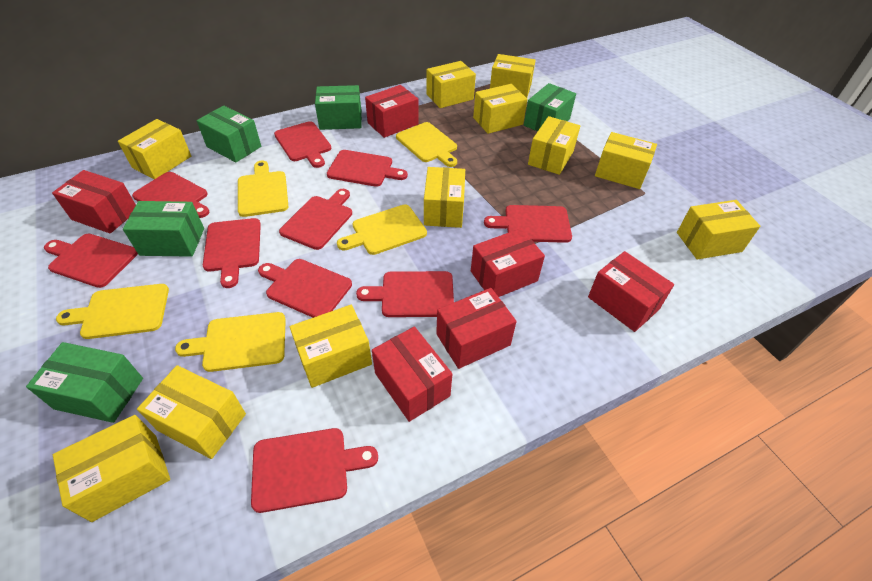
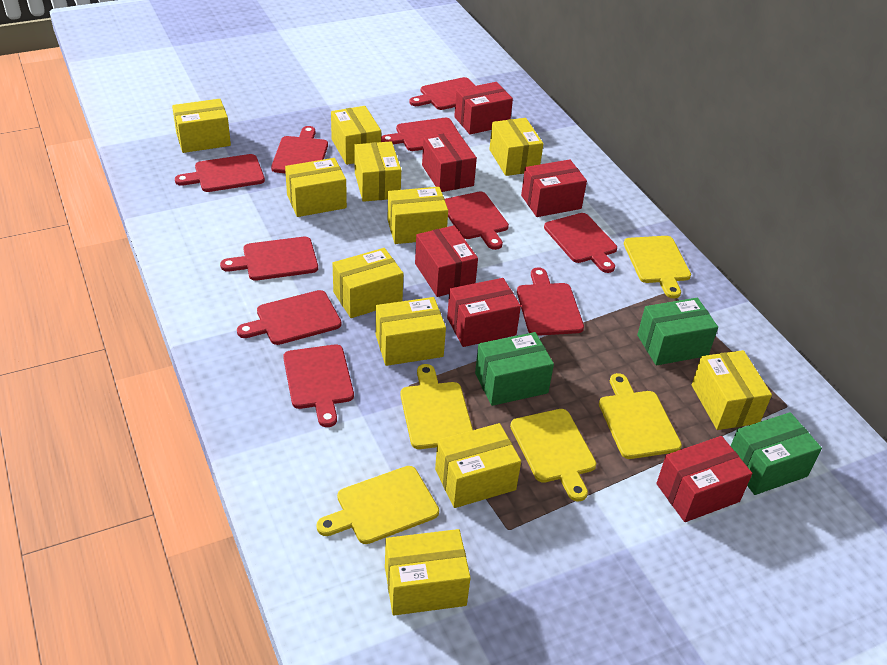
green box: 5 -> 3

